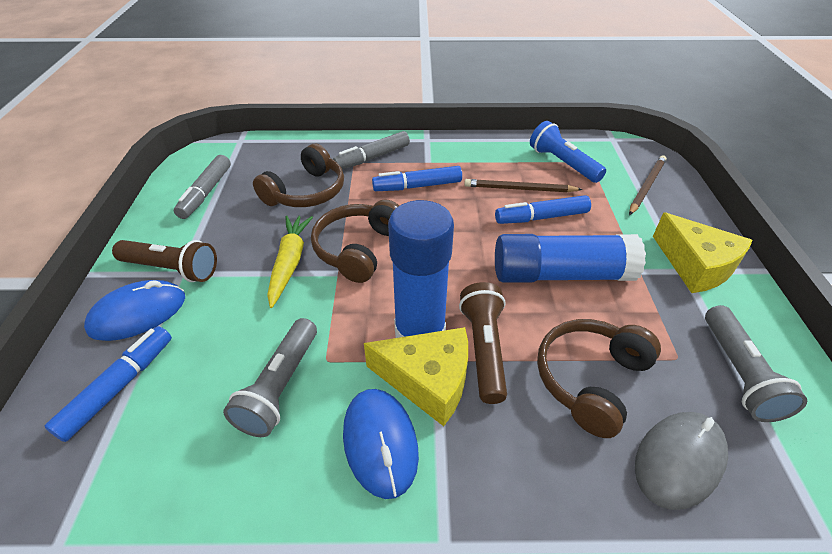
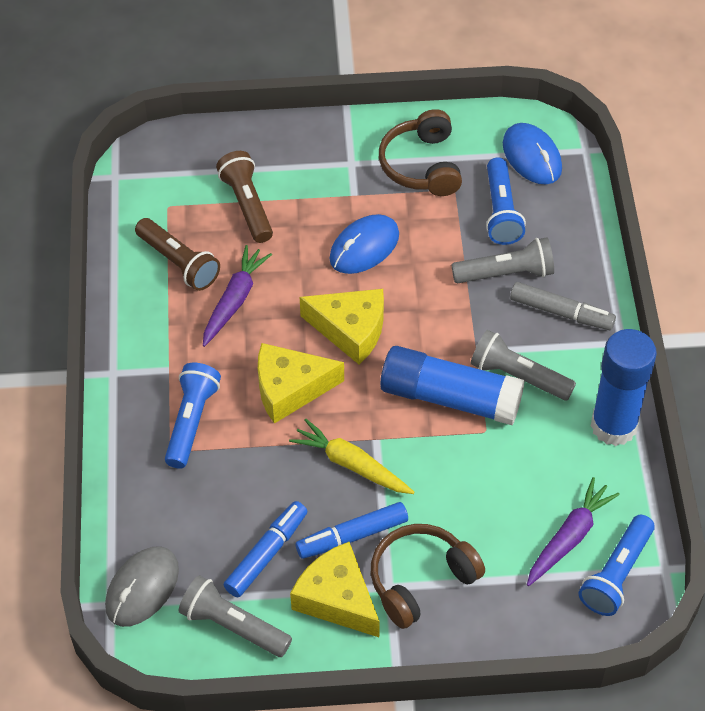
blue flashlight: 1 -> 3
blue marker: 3 -> 2
brown headphones: 3 -> 2
brown pencil: 2 -> 0
grey flashlight: 2 -> 3
grey marker: 2 -> 1
purple carrot: 0 -> 2
yellow cheese: 2 -> 3

